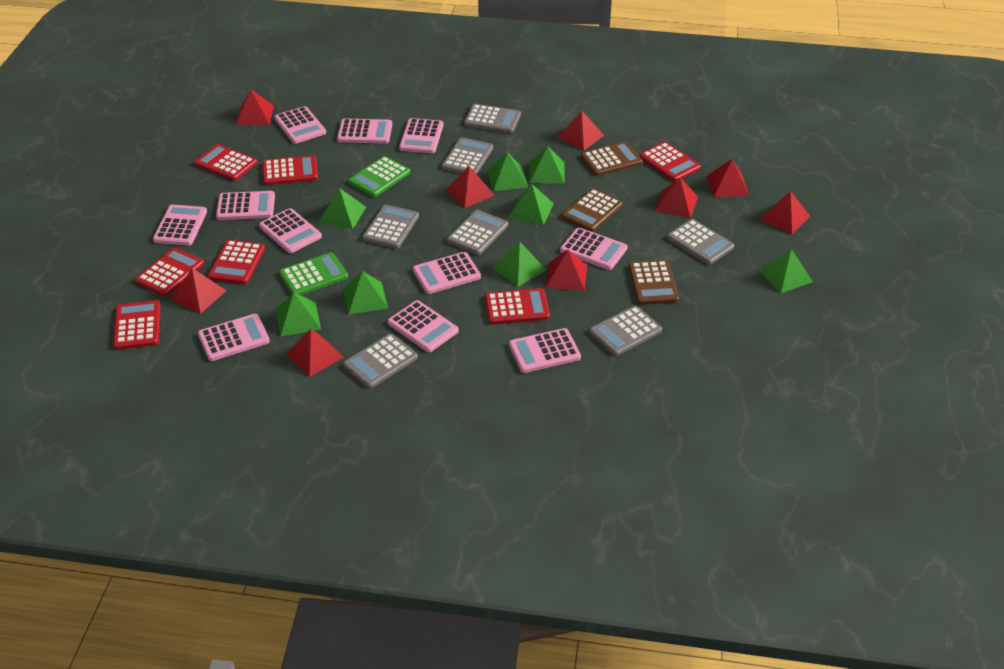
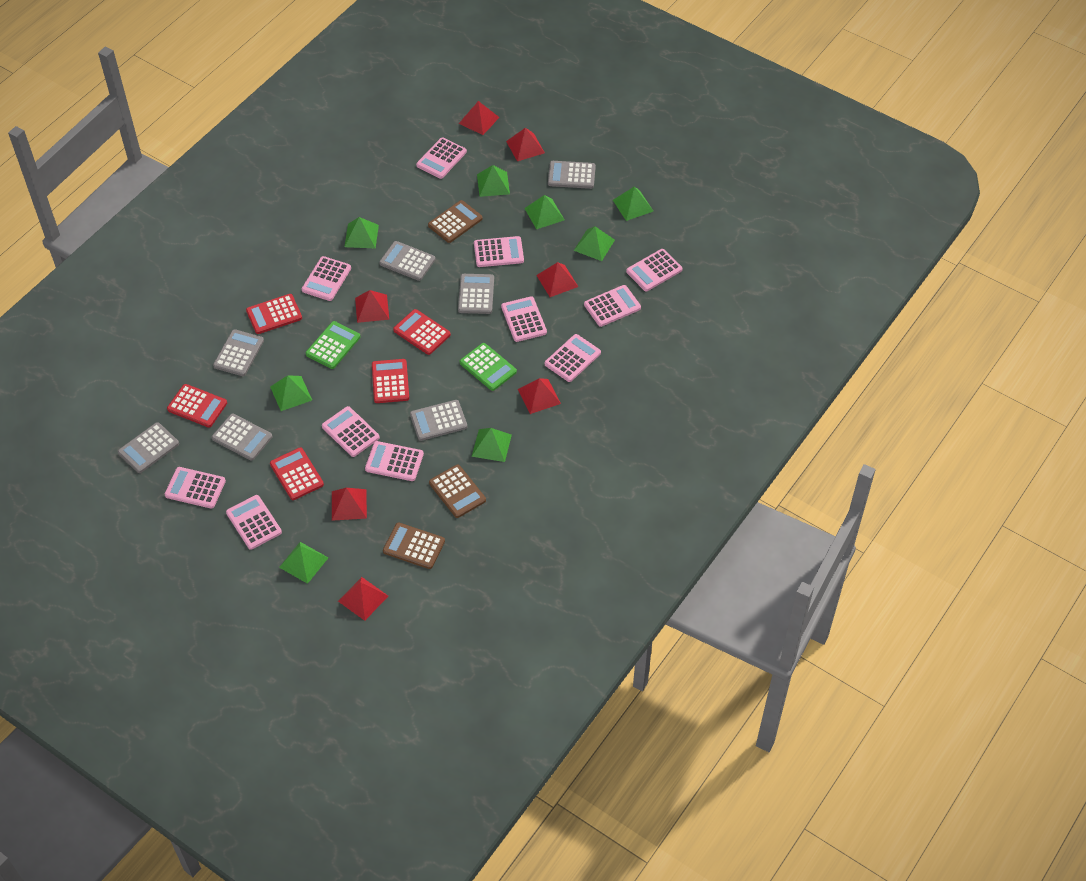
red calculator: 7 -> 5
red pyramid: 9 -> 7

